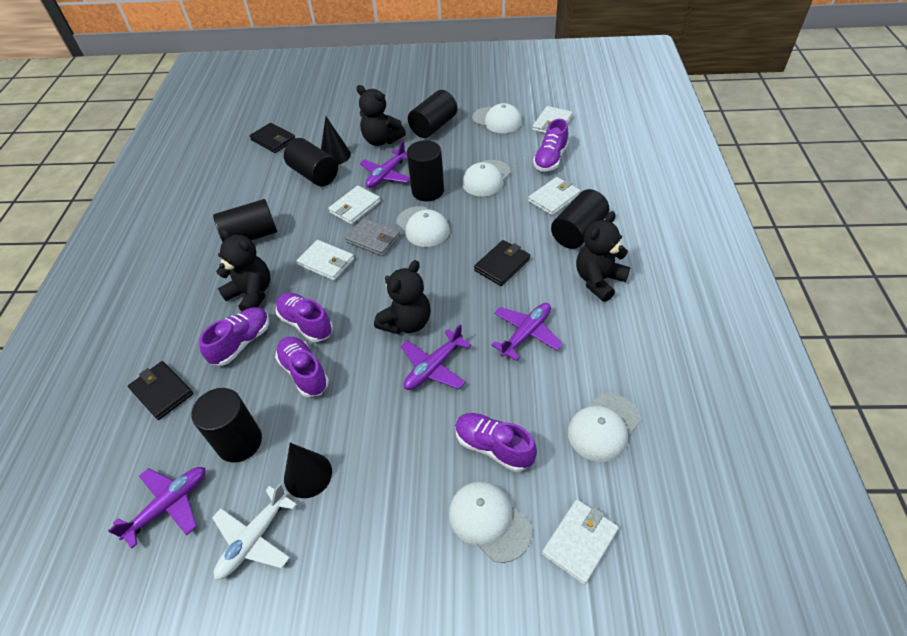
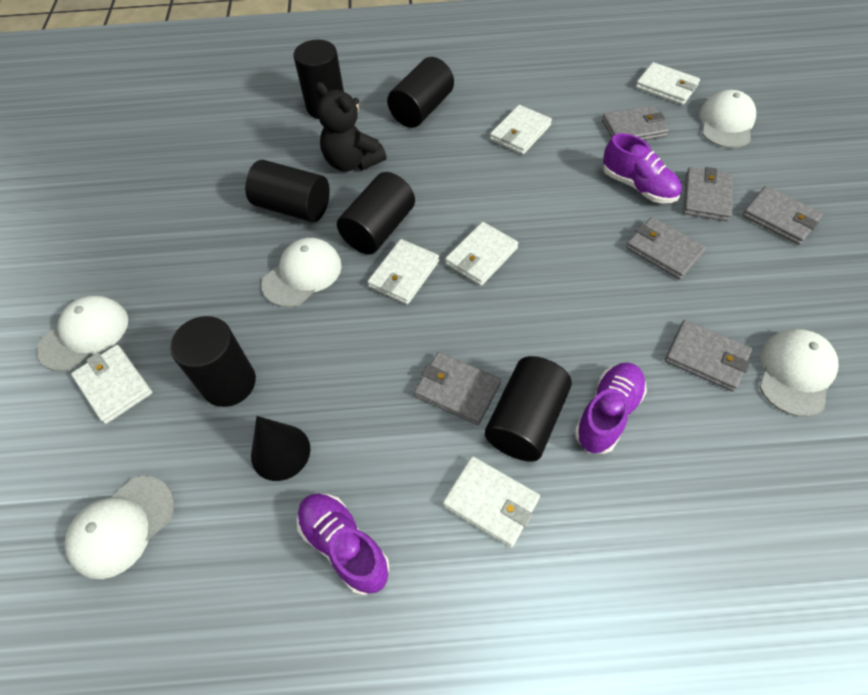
black cone: 2 -> 1
black teddy bear: 4 -> 1
black wallet: 3 -> 0
grey wallet: 1 -> 6
purple plane: 4 -> 0
purple shoe: 5 -> 3
white plane: 1 -> 0
white wallet: 5 -> 6

